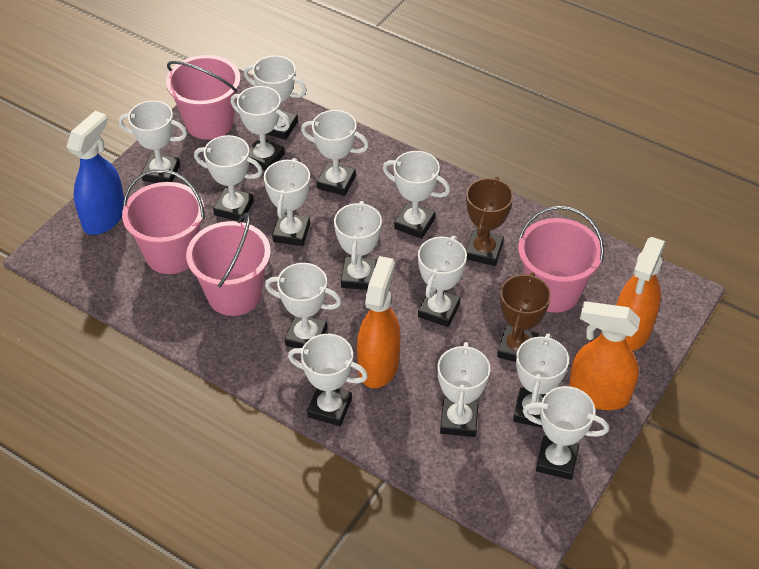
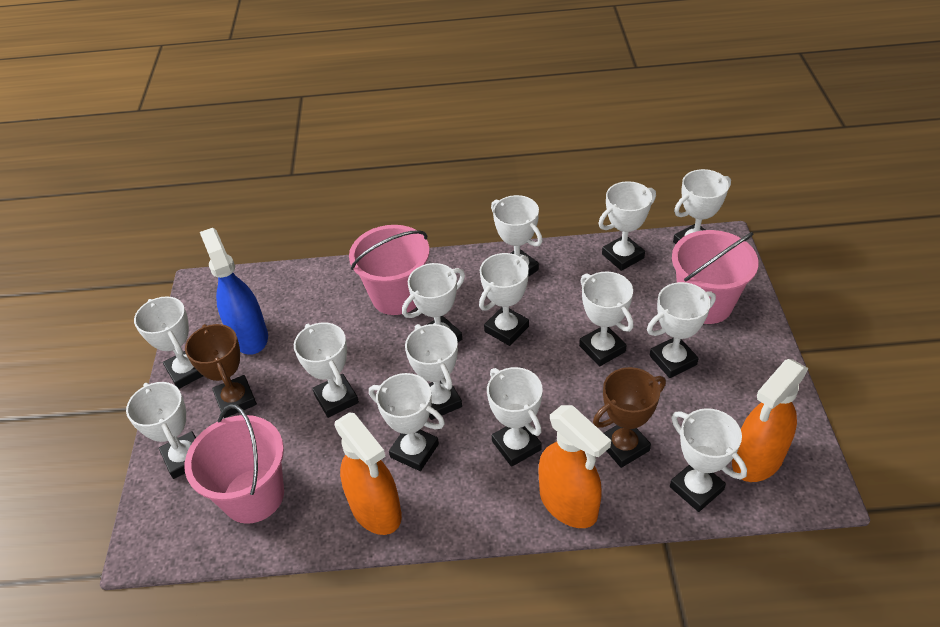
pink bucket: 4 -> 3

